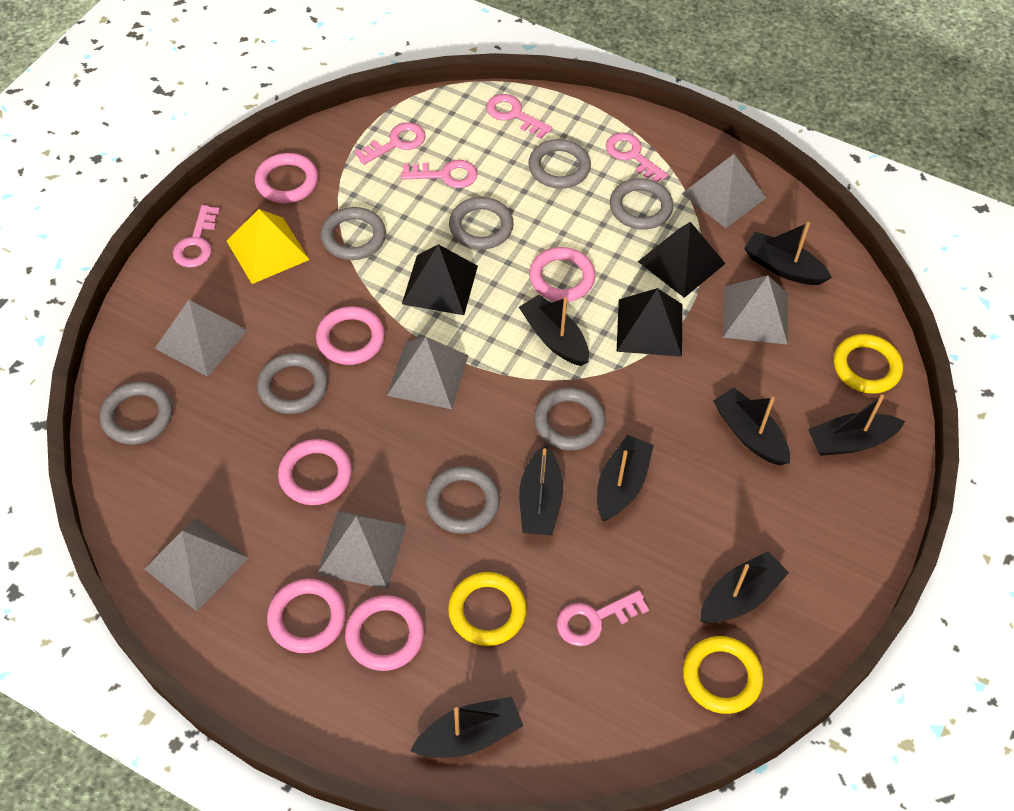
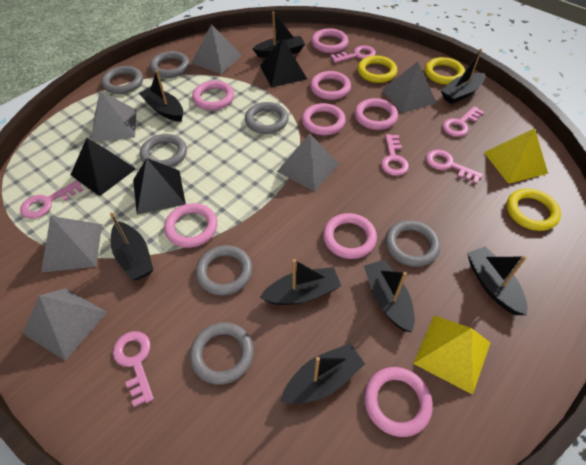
grey ring: 8 -> 7
pink ring: 6 -> 8
yellow pyramid: 1 -> 2

